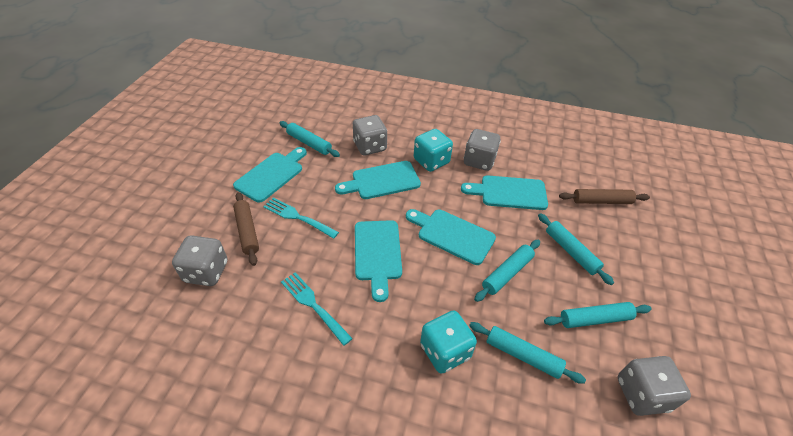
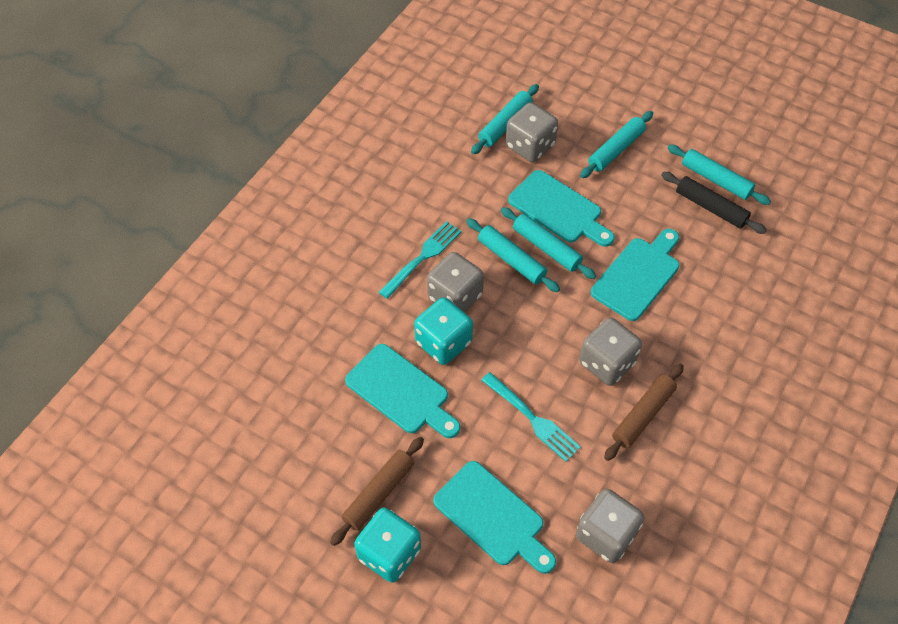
black rolling pin: 0 -> 1
turquoise cutting board: 5 -> 4

